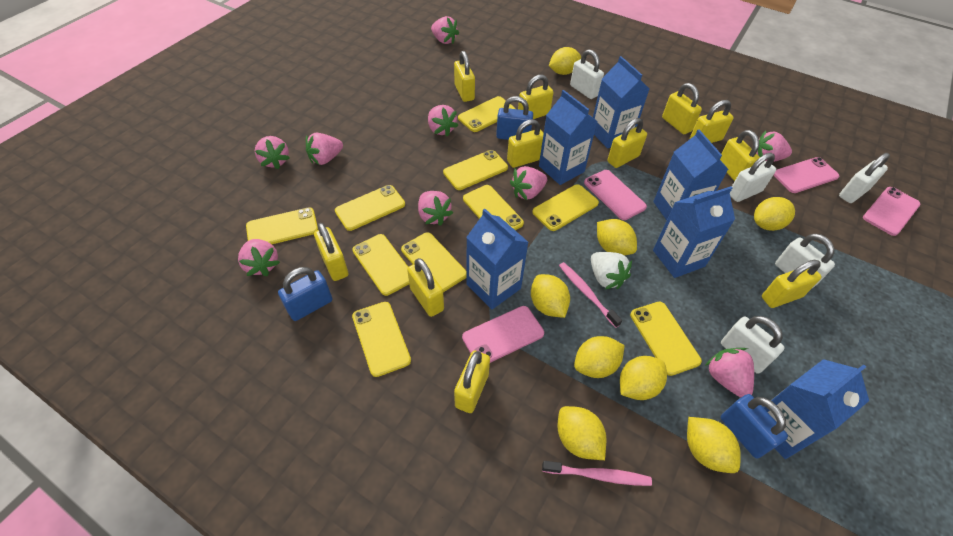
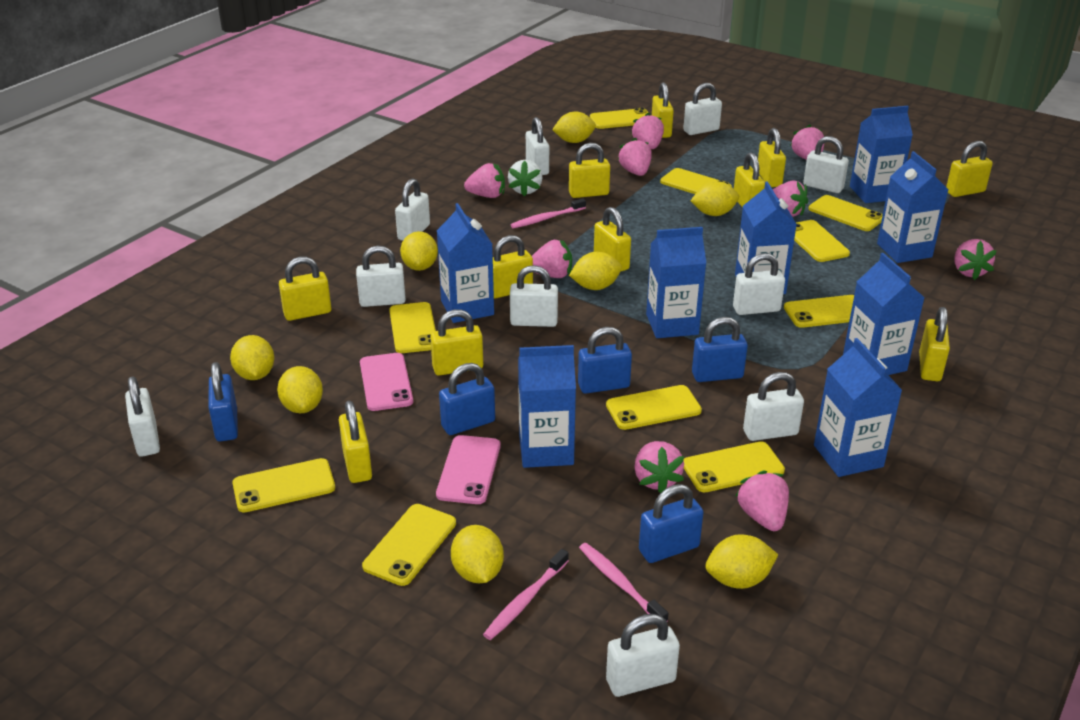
blue carton: 6 -> 8
blue padlock: 3 -> 5
pink phone: 4 -> 2
pink toothbrush: 2 -> 3
white padlock: 5 -> 10

